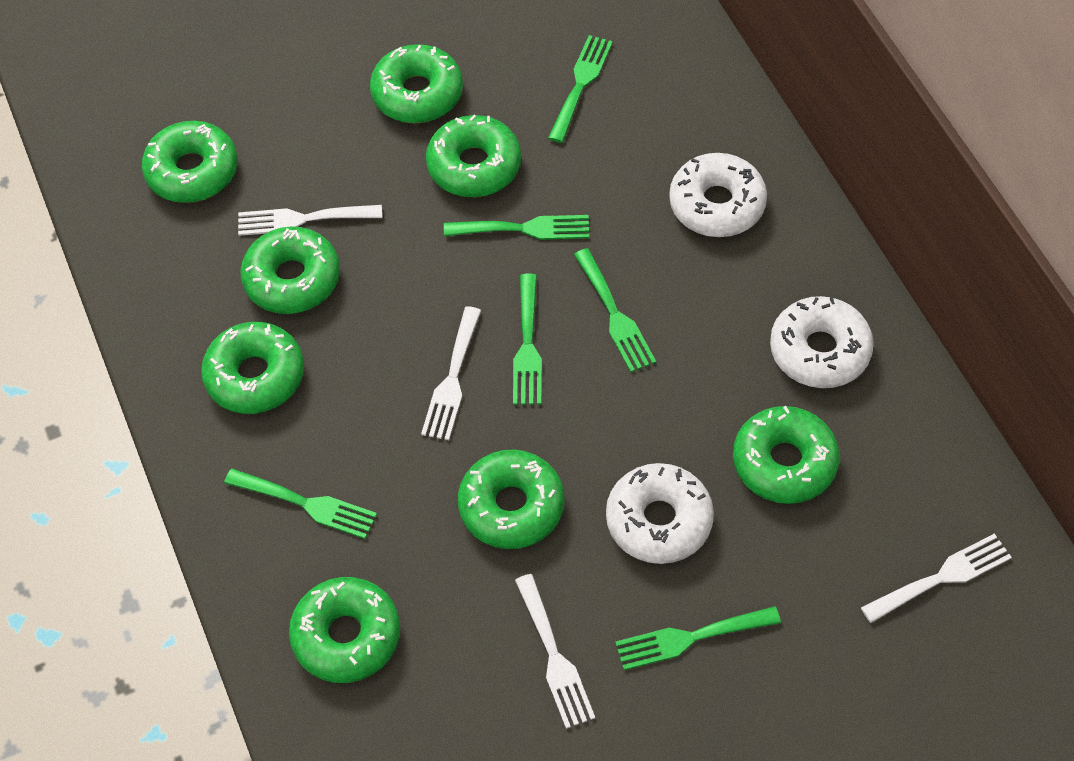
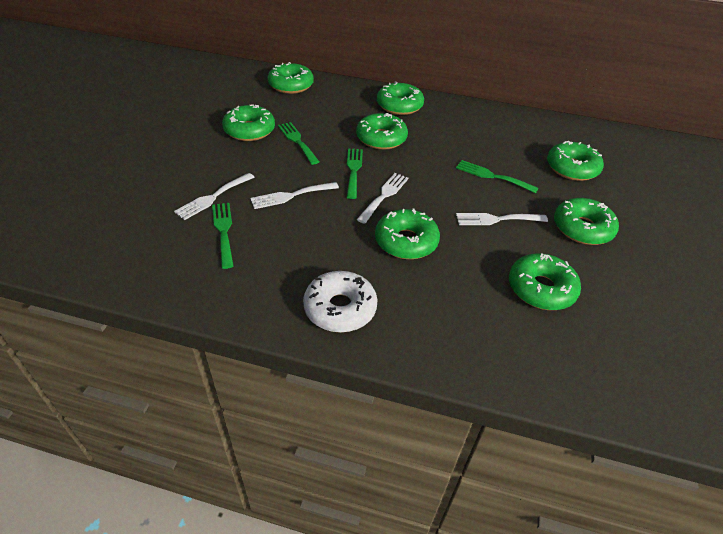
green fork: 6 -> 4
white donut: 3 -> 1

